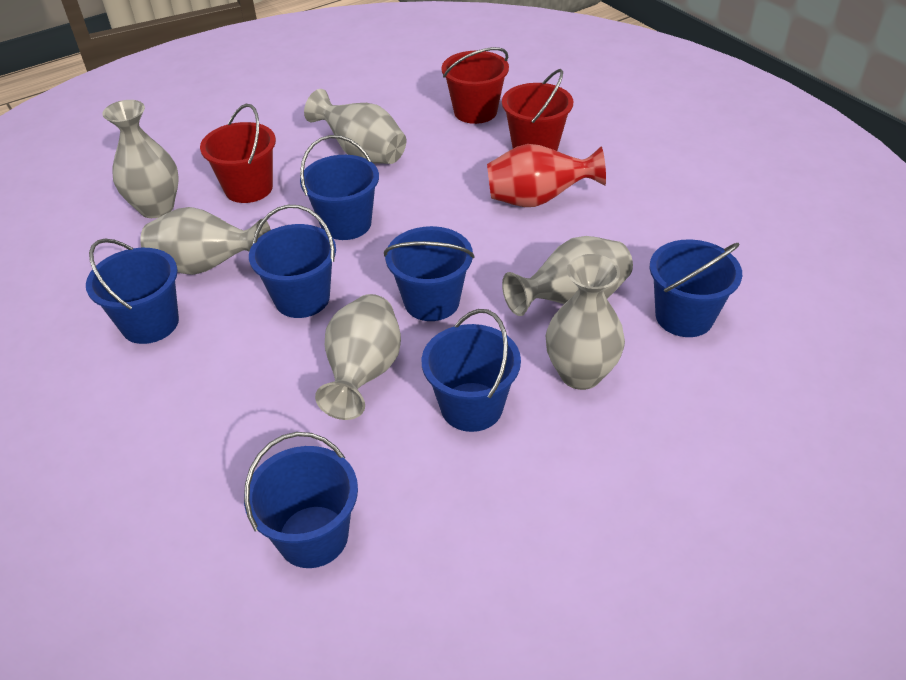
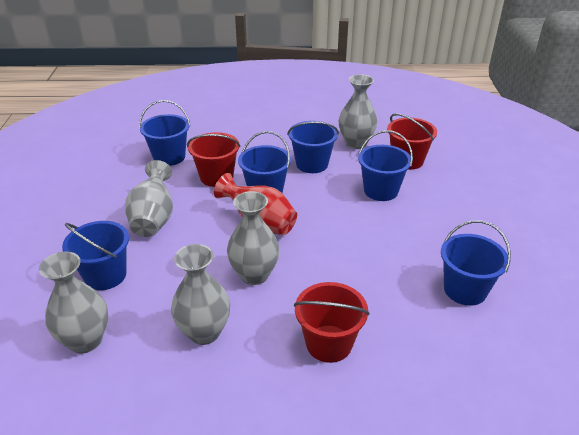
blue bucket: 7 -> 6
grey vase: 6 -> 5

